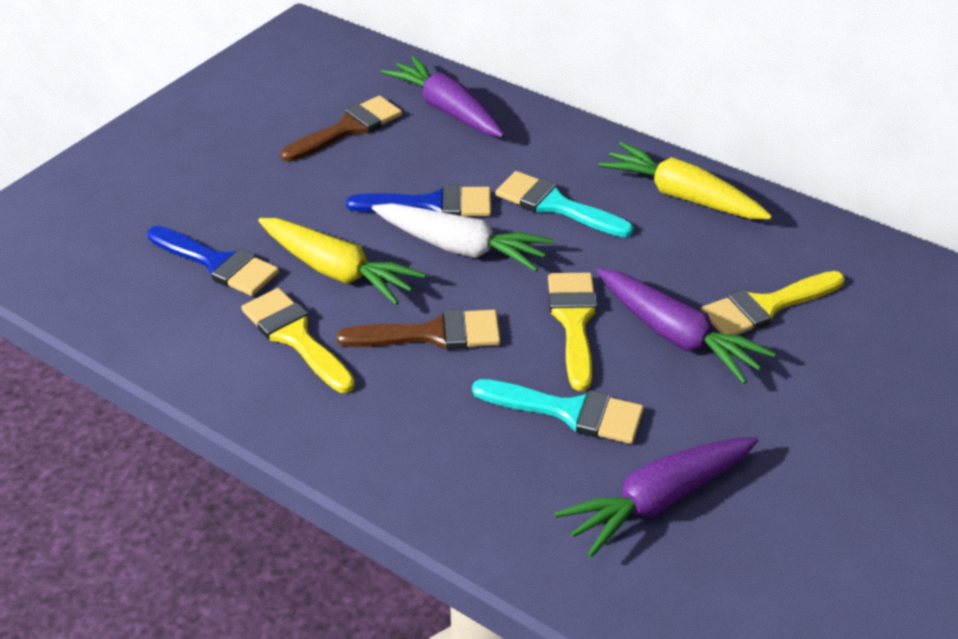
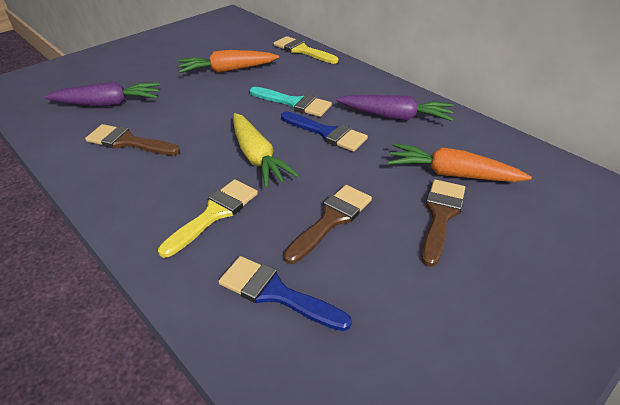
brown brush: 2 -> 3
orange carrot: 0 -> 2
purple carrot: 3 -> 2
turquoise brush: 2 -> 1
white carrot: 1 -> 0
yellow brush: 3 -> 2
yellow carrot: 2 -> 1

